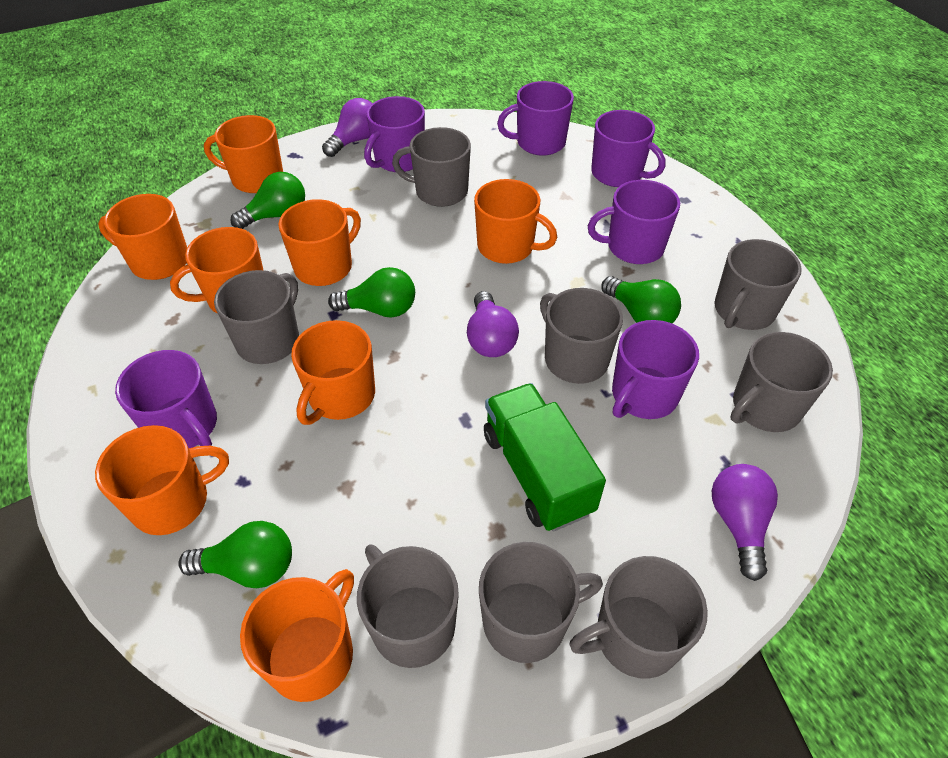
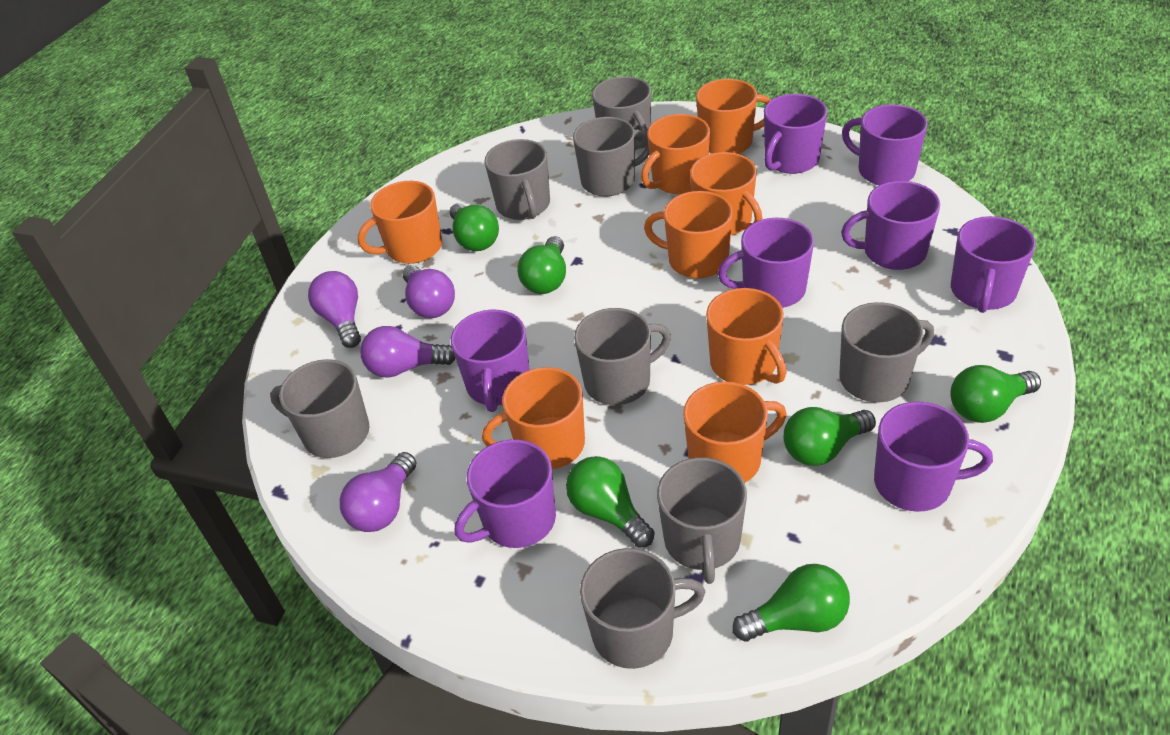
green light bulb: 4 -> 6
green truck: 1 -> 0
purple light bulb: 3 -> 4
purple mug: 6 -> 8

